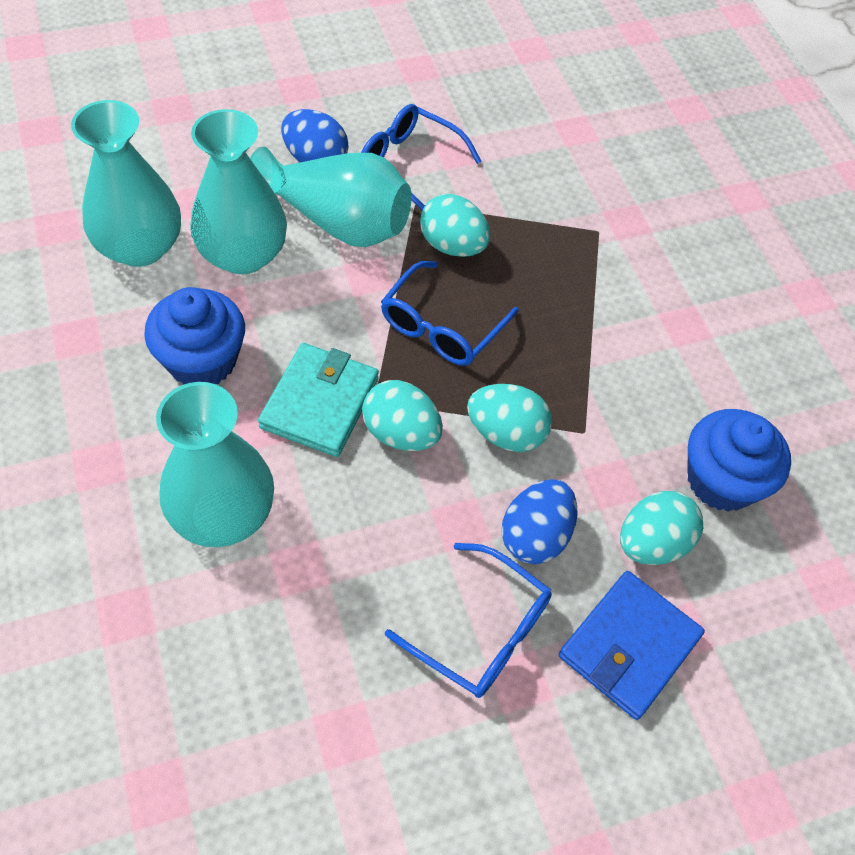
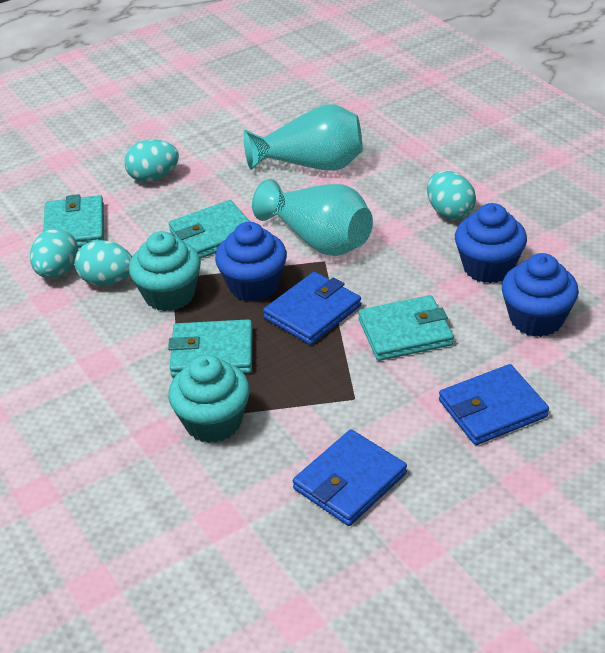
blue cupcake: 2 -> 3
blue egg: 2 -> 0
blue glasses: 3 -> 0
blue wallet: 1 -> 3
turquoise cupcake: 0 -> 2
turquoise vase: 4 -> 2
turquoise wallet: 1 -> 4

